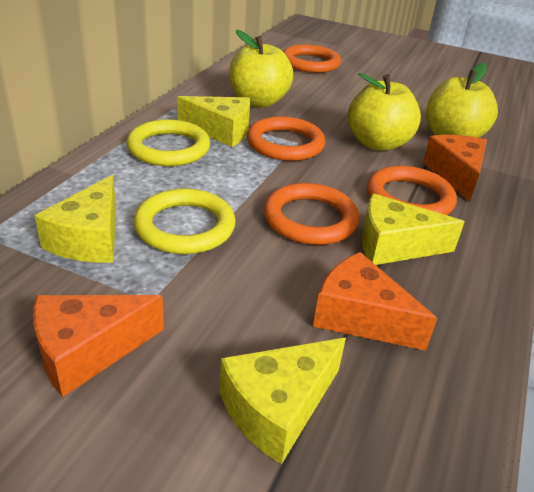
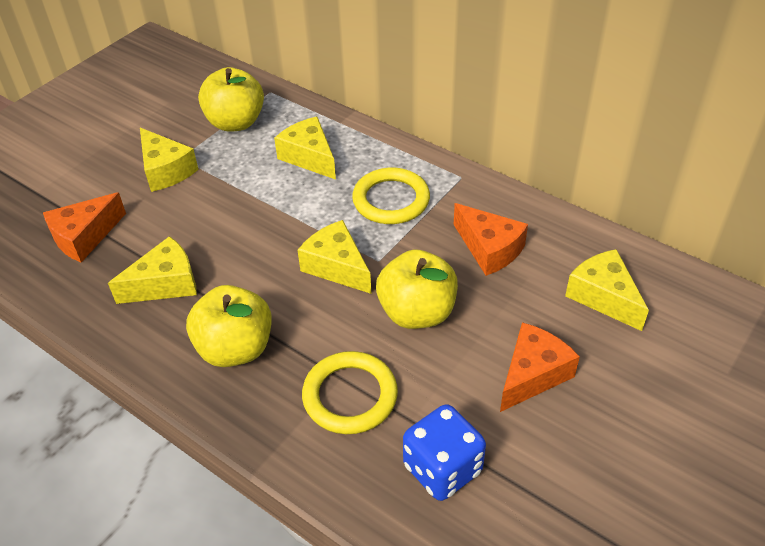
blue dice: 0 -> 1
orange ring: 4 -> 0
yellow cheese: 4 -> 5

